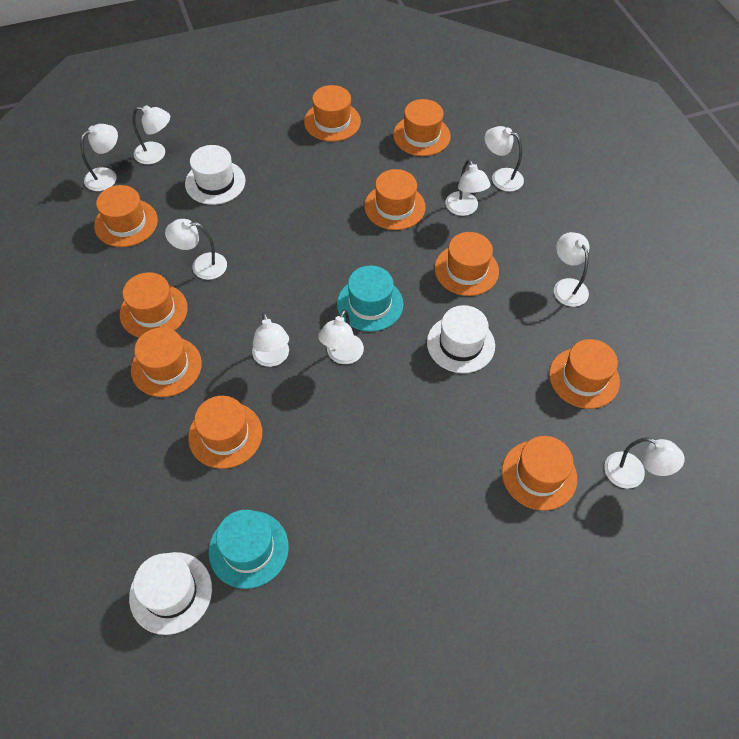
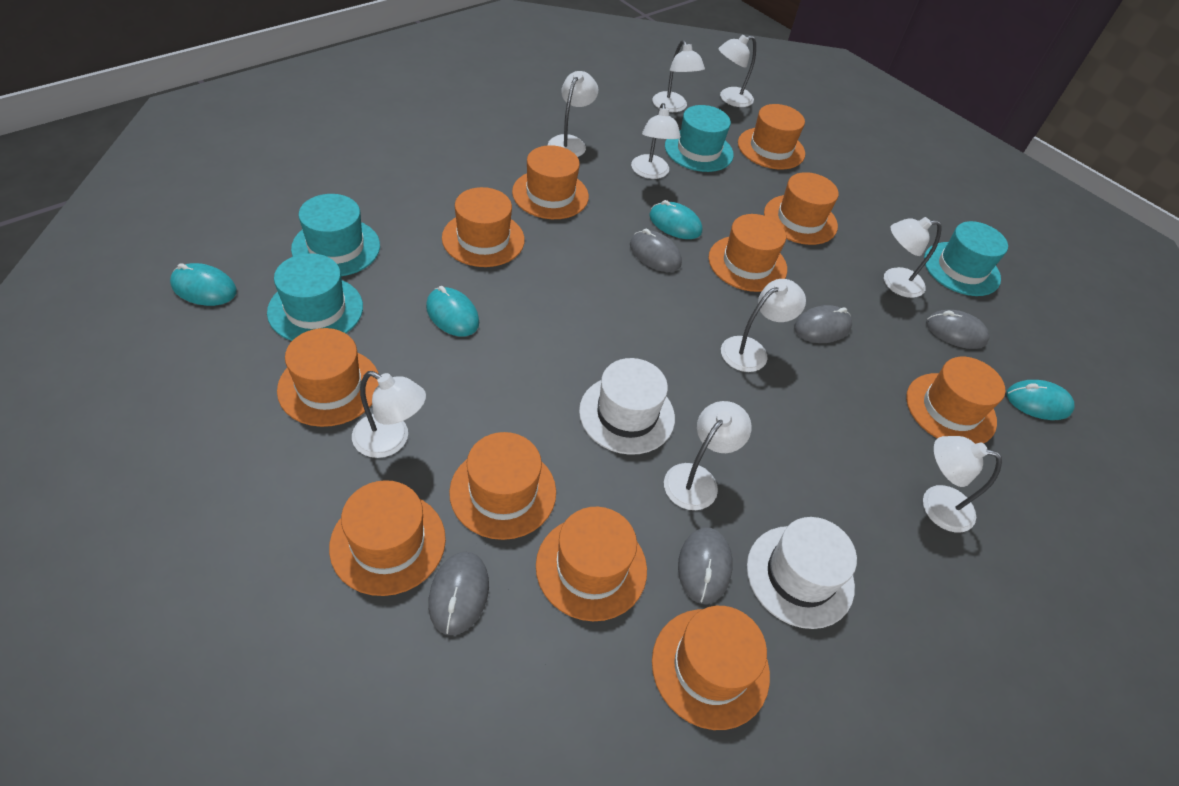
grey mouse: 0 -> 5
orange hat: 10 -> 11
turquoise hat: 2 -> 4
turquoise mouse: 0 -> 4
white hat: 3 -> 2

